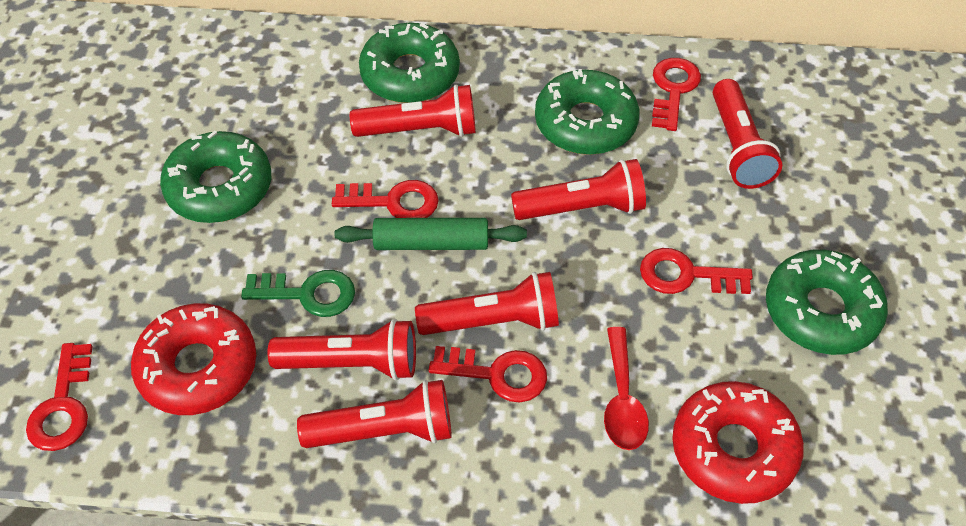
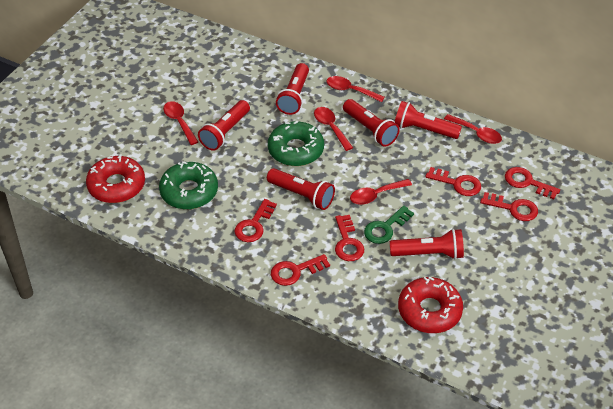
green donut: 4 -> 2
green rolling pin: 1 -> 0
red key: 5 -> 6
red spoon: 1 -> 5

